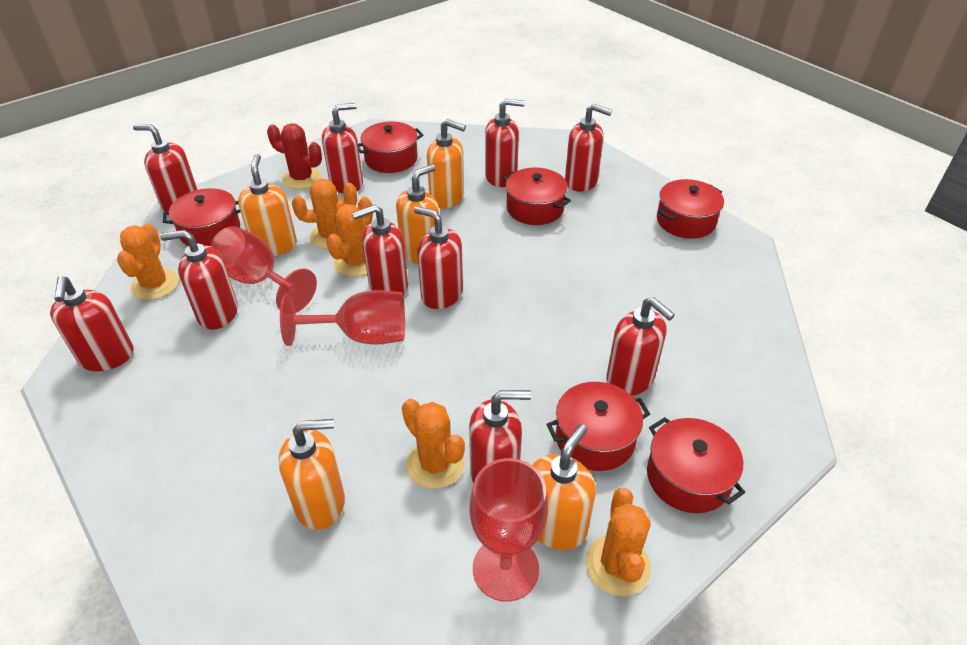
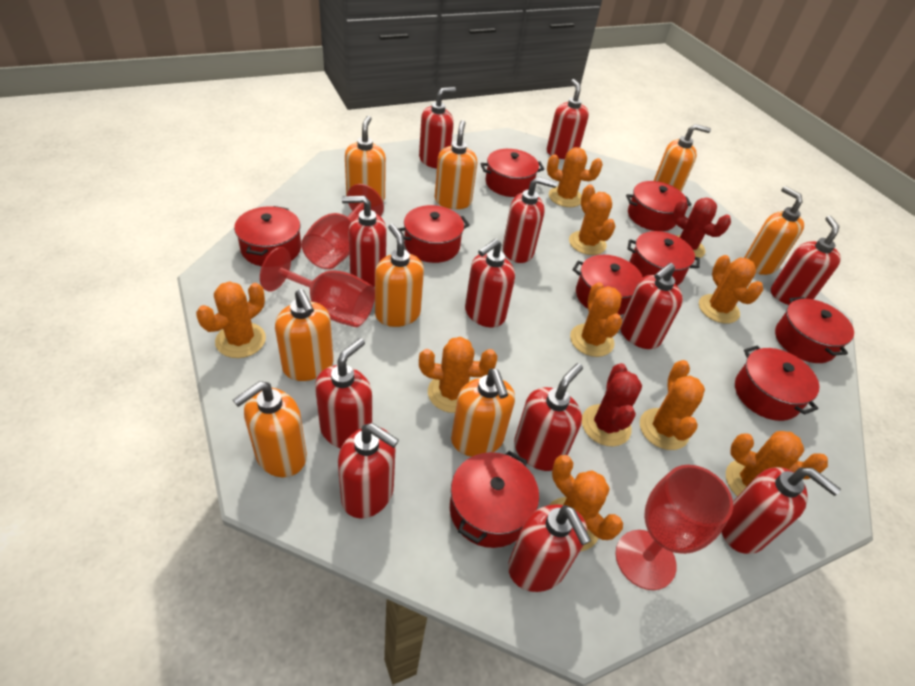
orange cactus: 5 -> 9
orange soap dispenser: 5 -> 8
red cactus: 1 -> 2
red pot: 6 -> 9
red soap dispenser: 10 -> 12

